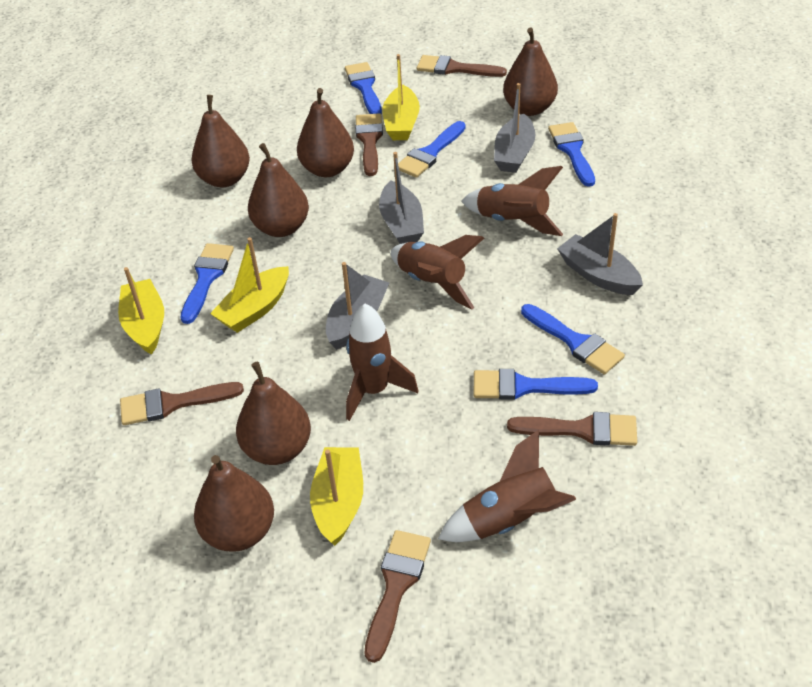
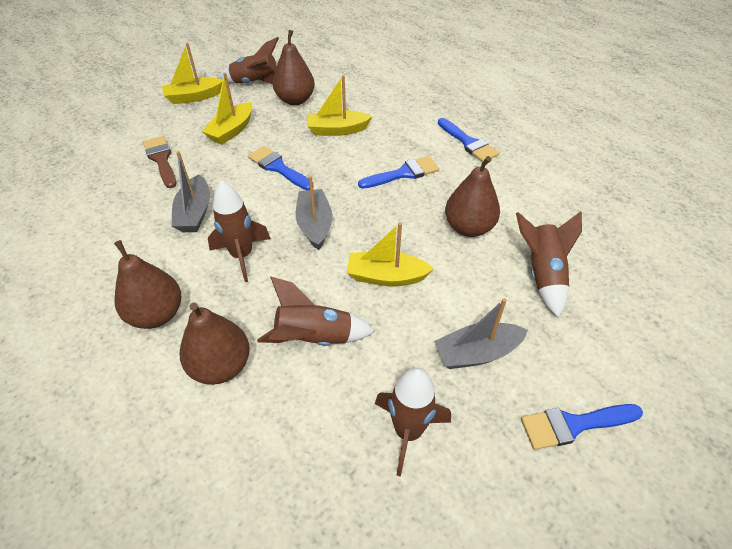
blue brush: 6 -> 4
brown brush: 5 -> 1
brown pear: 6 -> 4
brown rocket: 4 -> 5
grey boat: 4 -> 3

